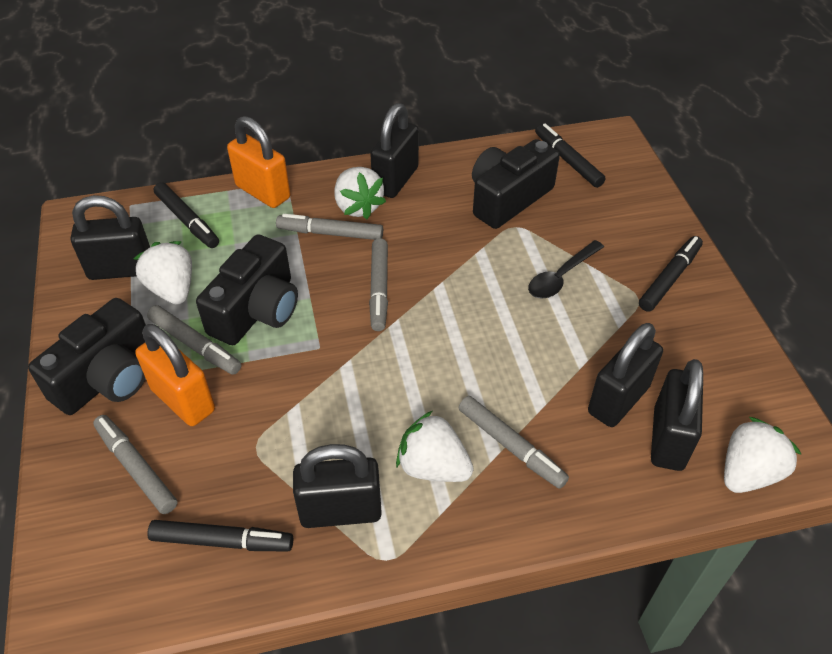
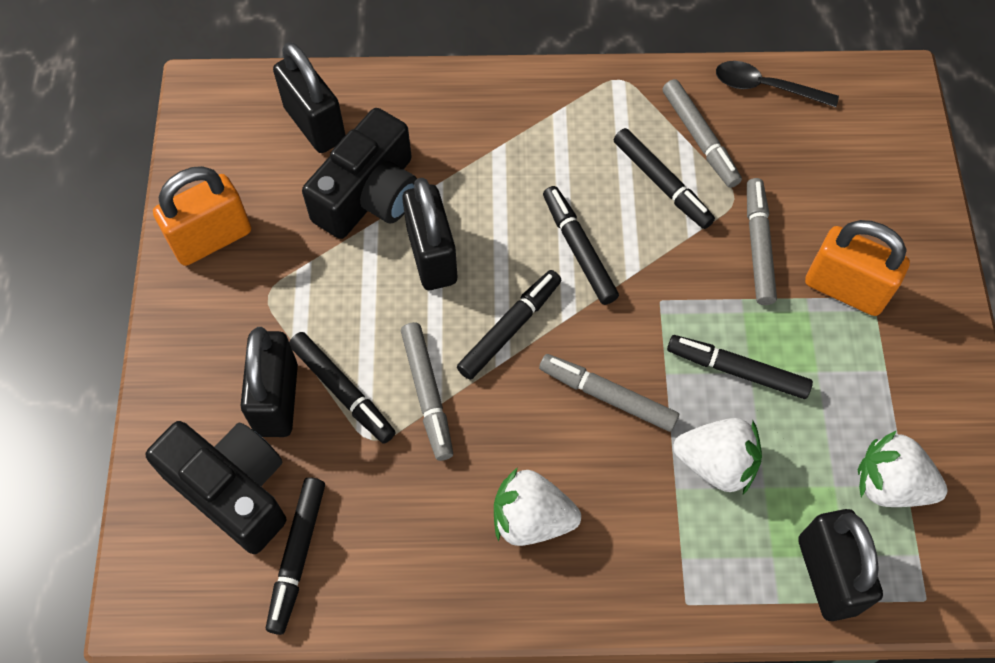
black camera: 3 -> 2
black marker: 4 -> 6
black padlock: 5 -> 4
grey marker: 5 -> 4
white strawberry: 4 -> 3

